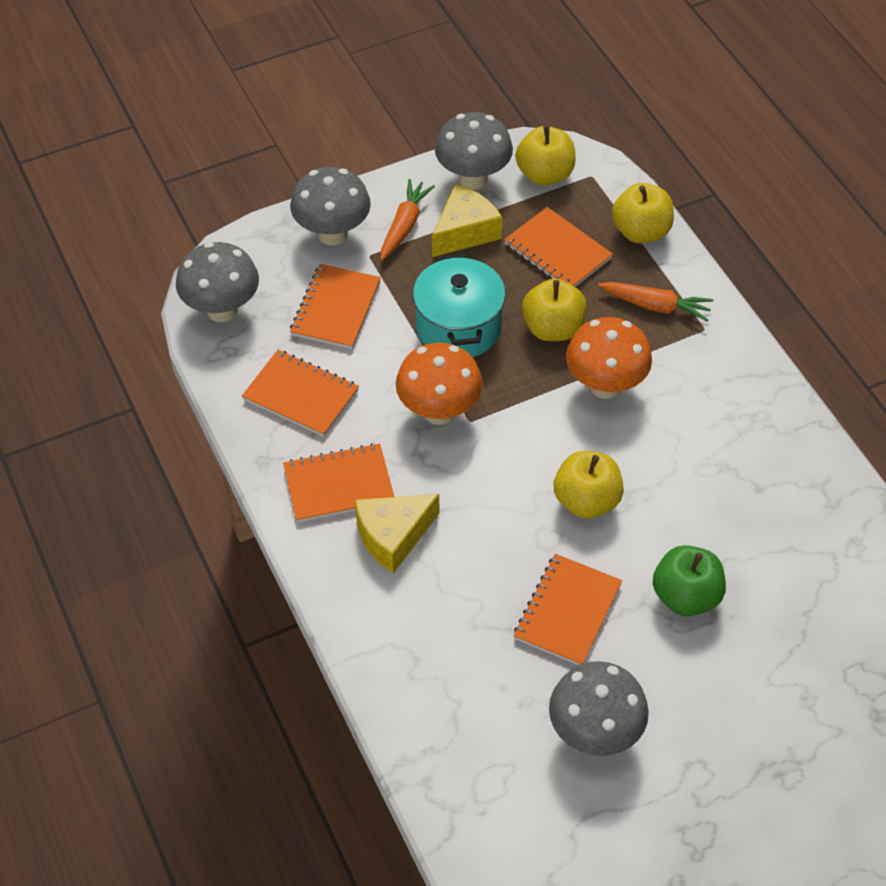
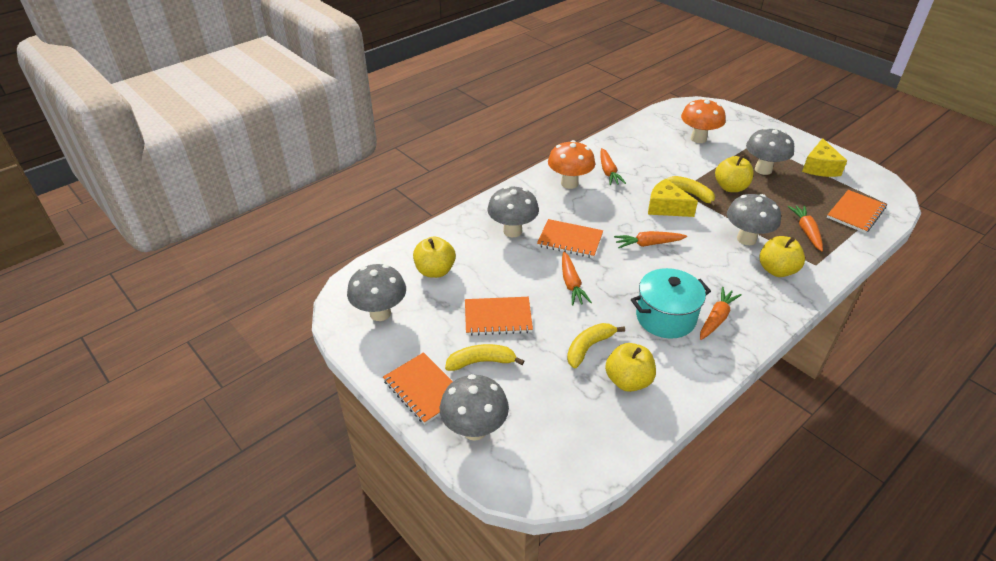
green apple: 1 -> 0
grey mushroom: 4 -> 5
orange carrot: 2 -> 5
orange notebook: 5 -> 4
yellow banana: 0 -> 3

